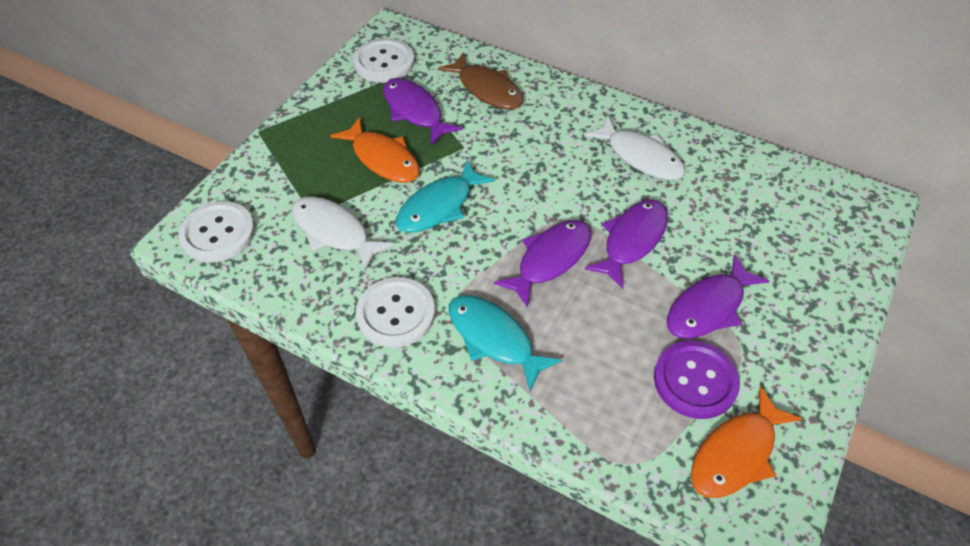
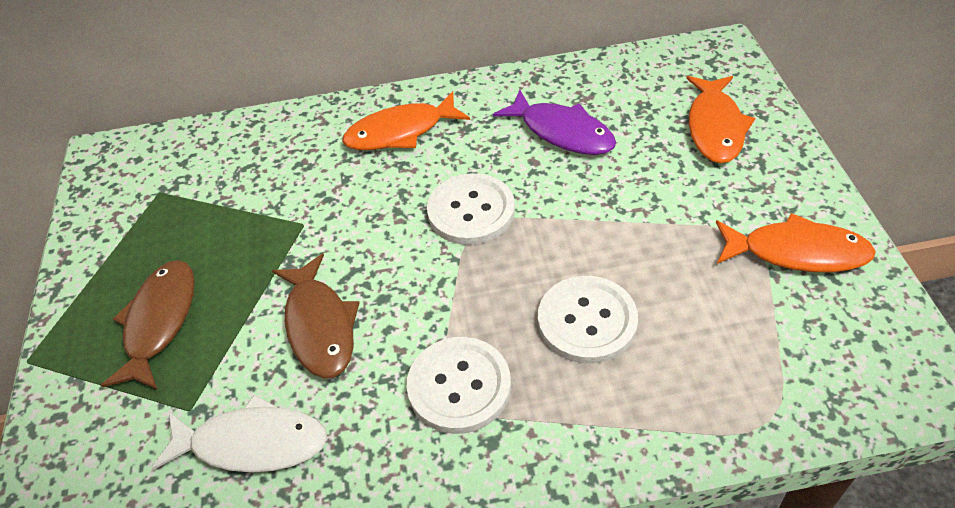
brown fish: 1 -> 2
orange fish: 2 -> 3
purple button: 1 -> 0
purple fish: 4 -> 1
turquoise fish: 2 -> 0
white fish: 2 -> 1

